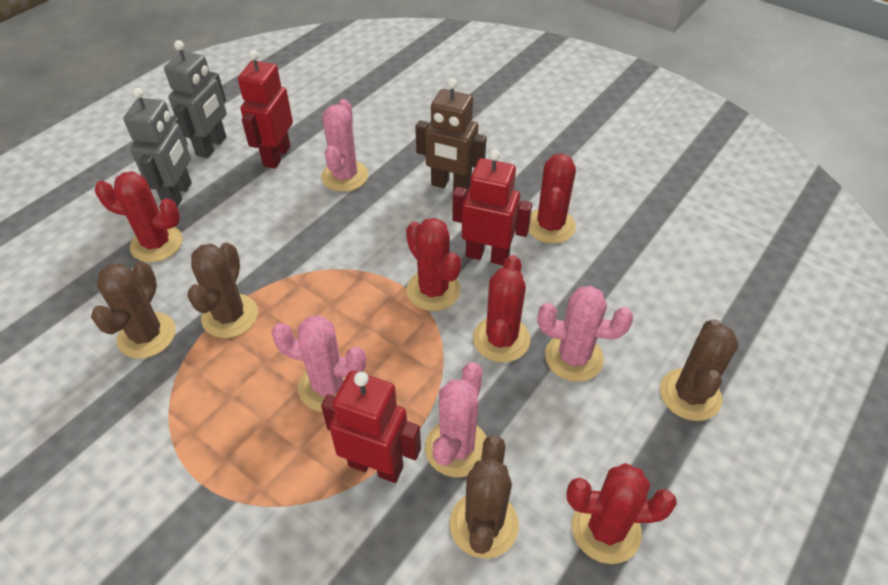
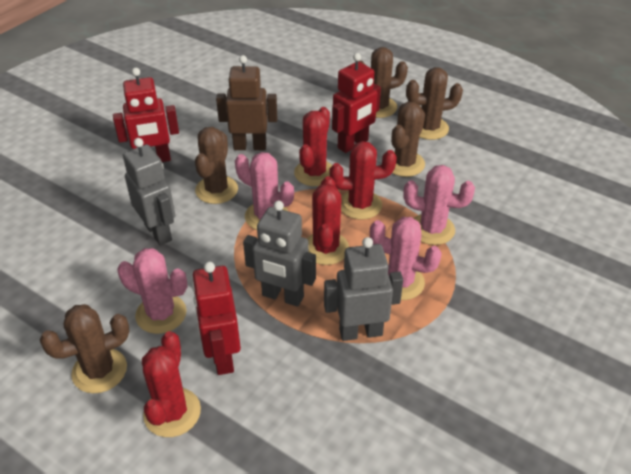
brown cactus: 4 -> 5
grey robot: 2 -> 3
red cactus: 5 -> 4

